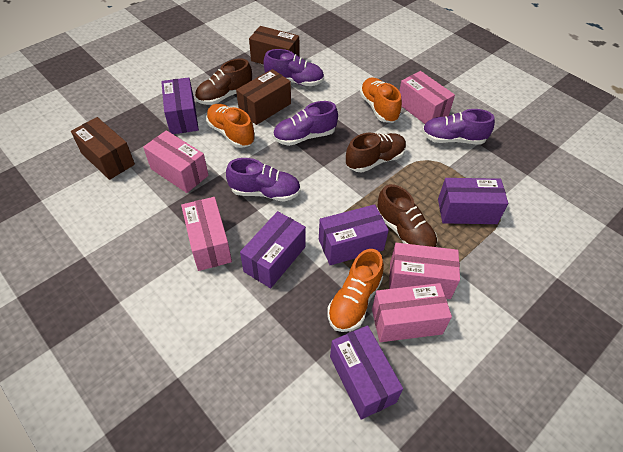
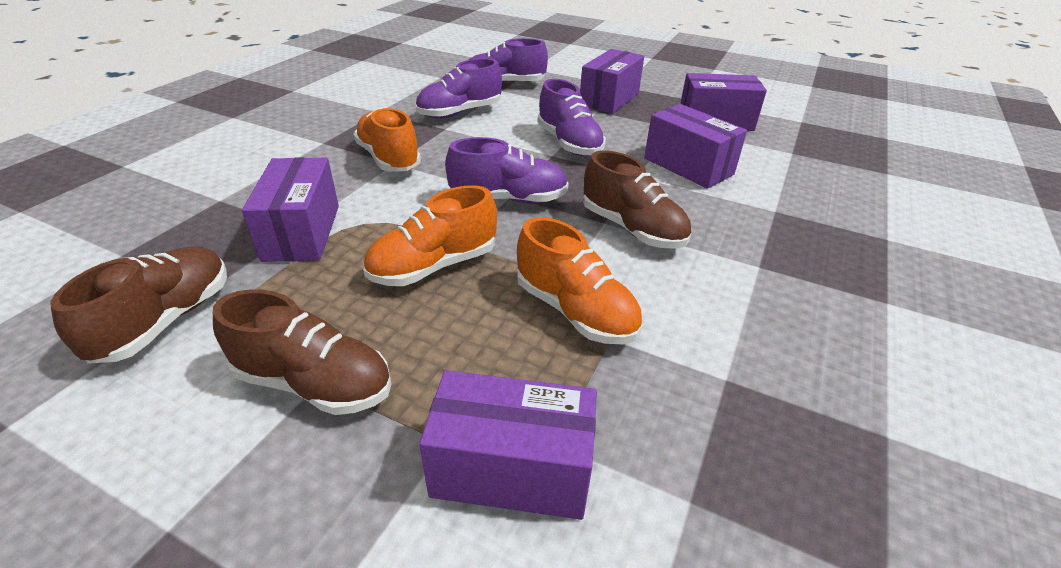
brown box: 3 -> 0
pink box: 5 -> 0

